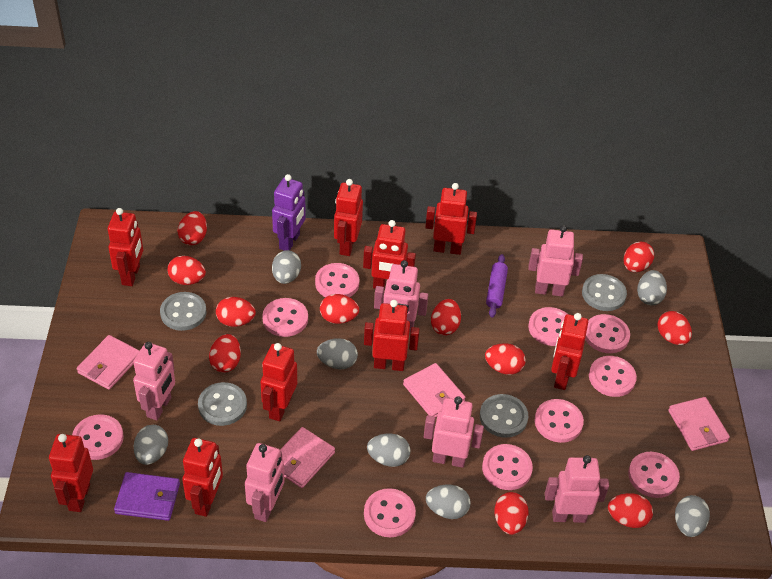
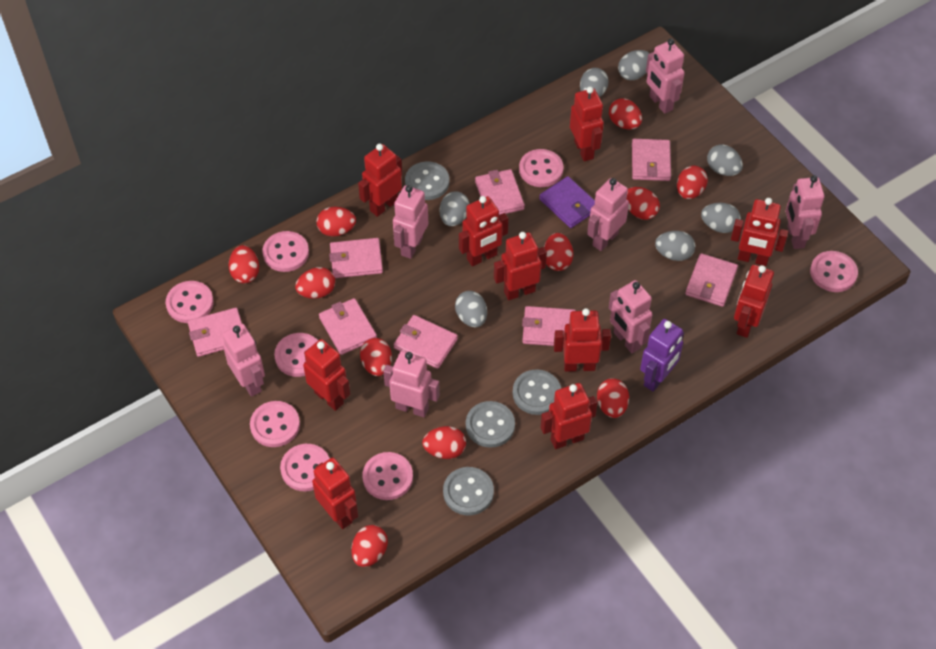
pink button: 10 -> 8
pink robot: 6 -> 7
pink wallet: 4 -> 8
purple rolling pin: 1 -> 0
red robot: 9 -> 10

